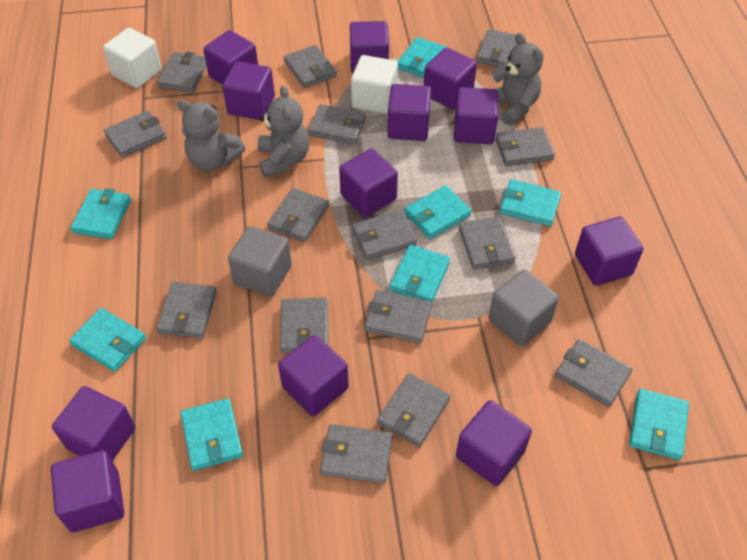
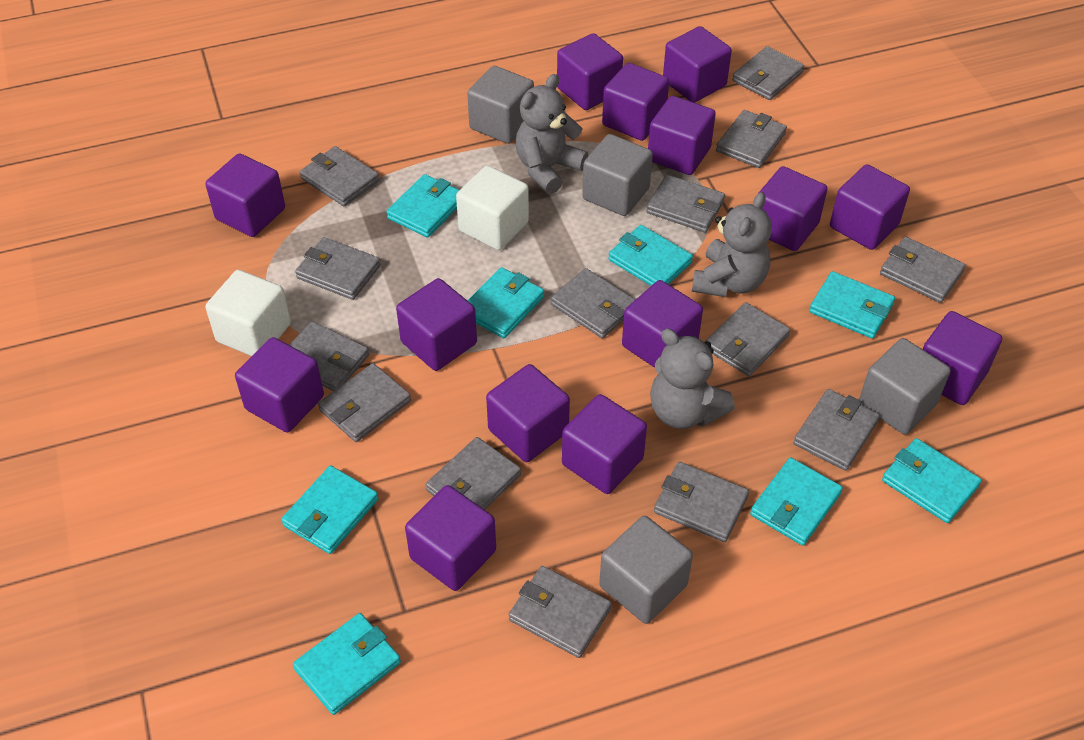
grey cube: 2 -> 4
grey wallet: 15 -> 14
purple cube: 12 -> 14

